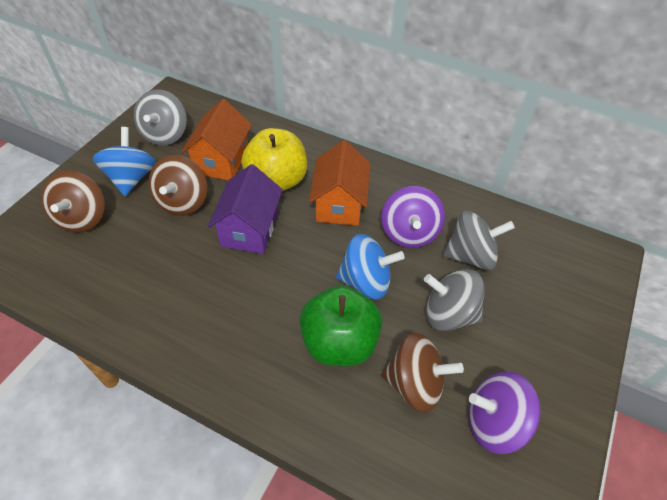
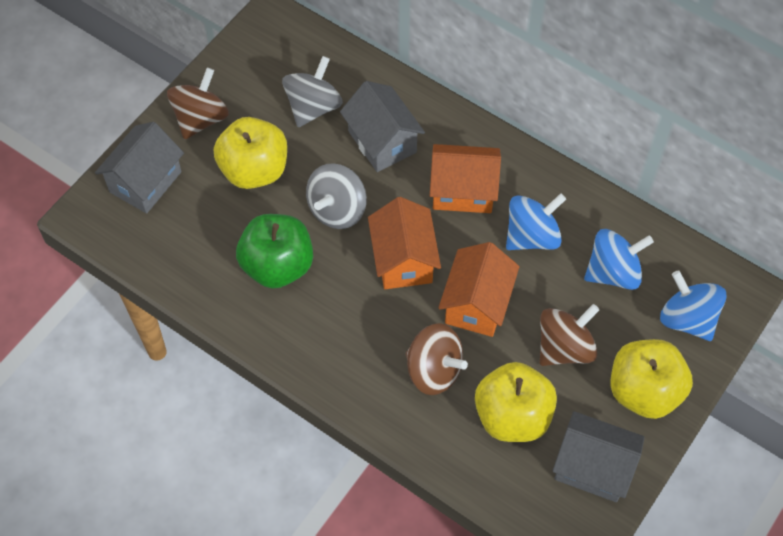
blue spinning top: 2 -> 3
grey house: 0 -> 3
grey spinning top: 3 -> 2
orange house: 2 -> 3
purple house: 1 -> 0
purple spinning top: 2 -> 0
yellow apple: 1 -> 3

